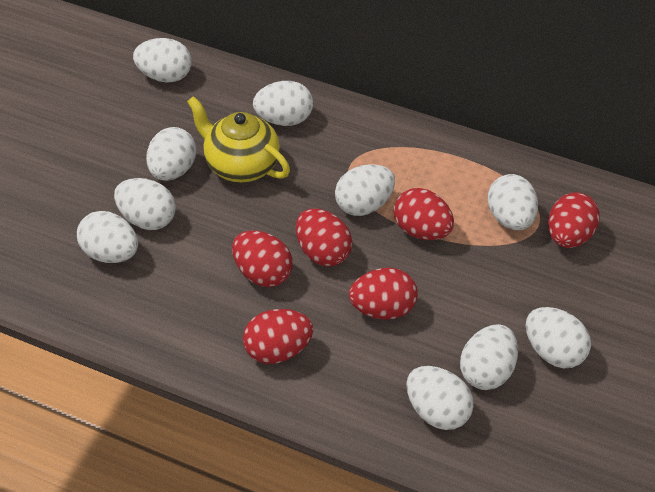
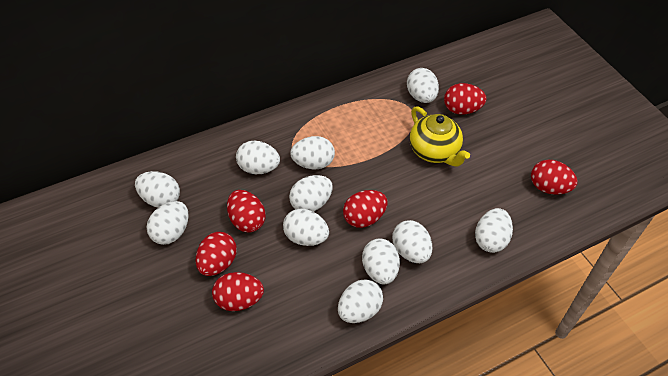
white egg: 10 -> 11

